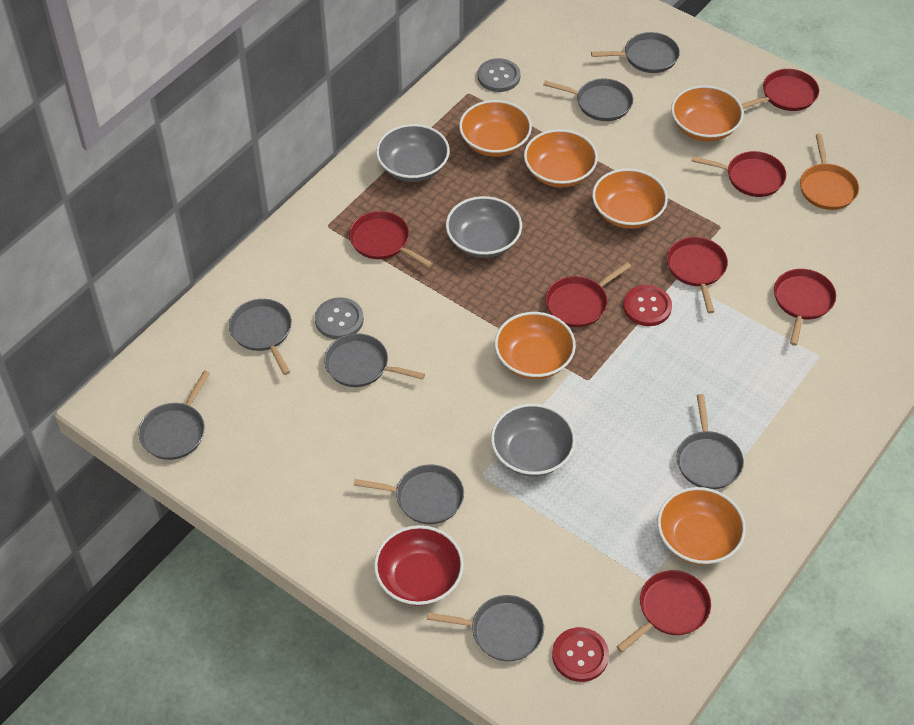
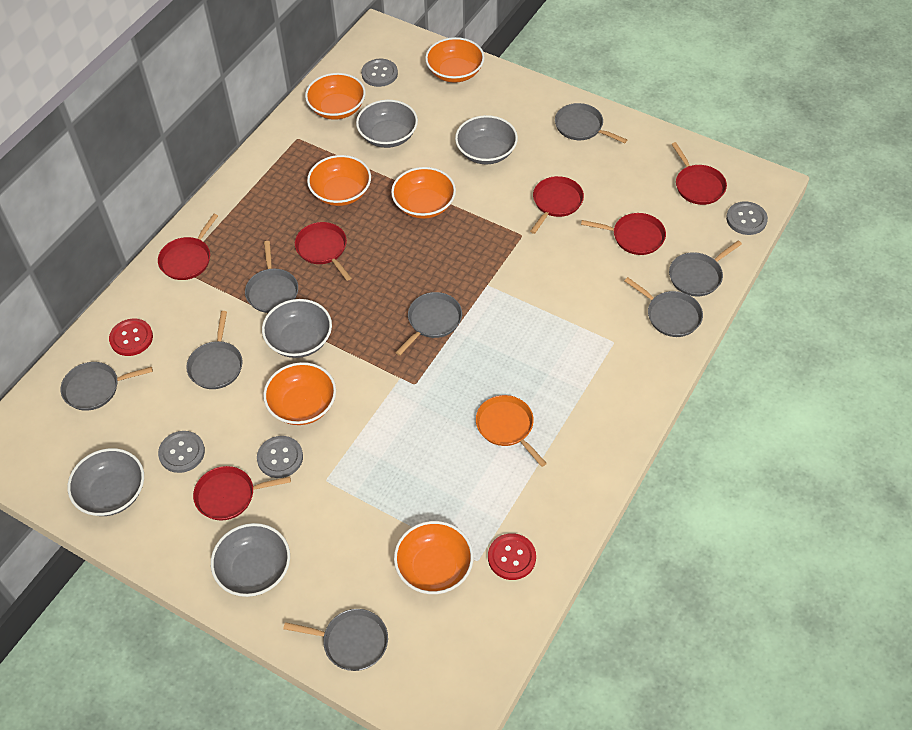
grey bowl: 3 -> 5
grey button: 2 -> 4
red bowl: 1 -> 0
red pan: 7 -> 6

